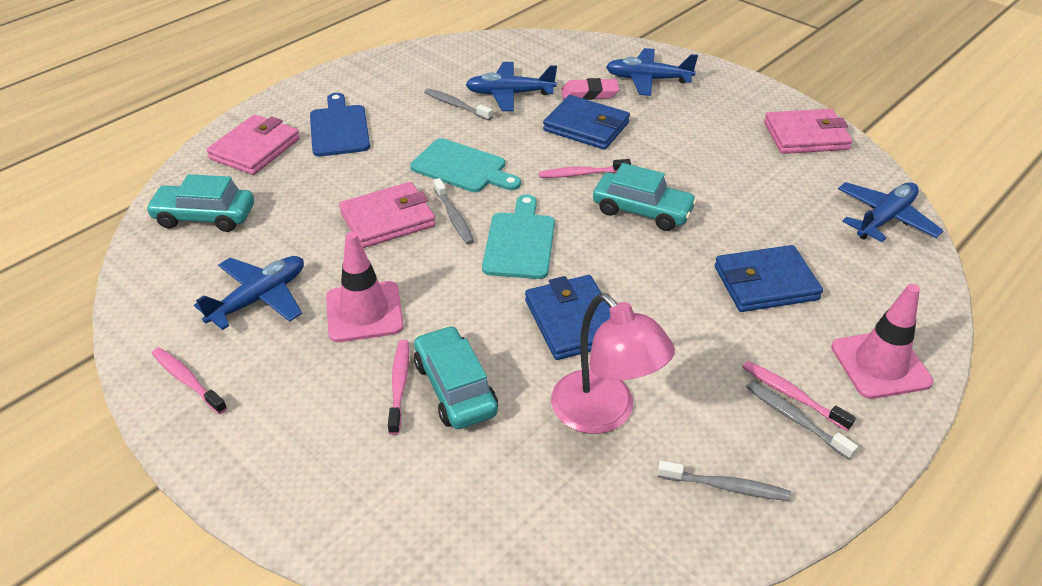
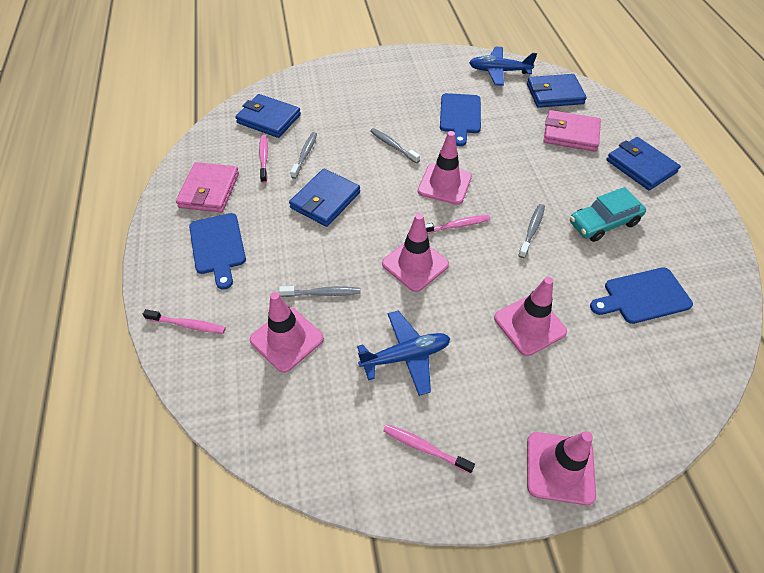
blue cutting board: 1 -> 3
blue plane: 4 -> 2
blue wallet: 3 -> 4
pink eraser: 1 -> 0
pink lamp: 1 -> 0
pink traffic cone: 2 -> 5
pink wallet: 3 -> 2
turquoise car: 3 -> 1
turquoise cutting board: 2 -> 0

